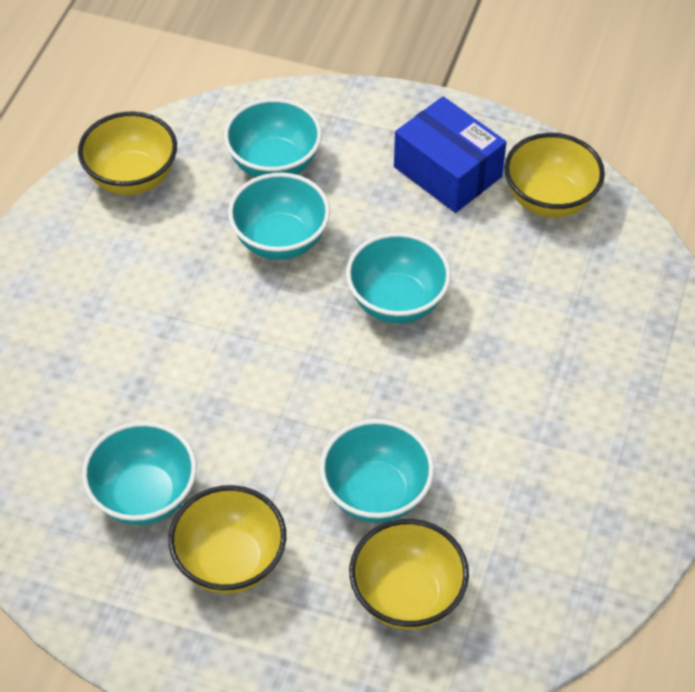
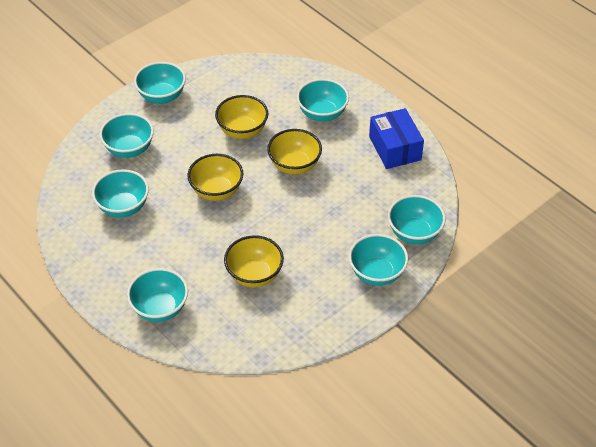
turquoise bowl: 5 -> 7

